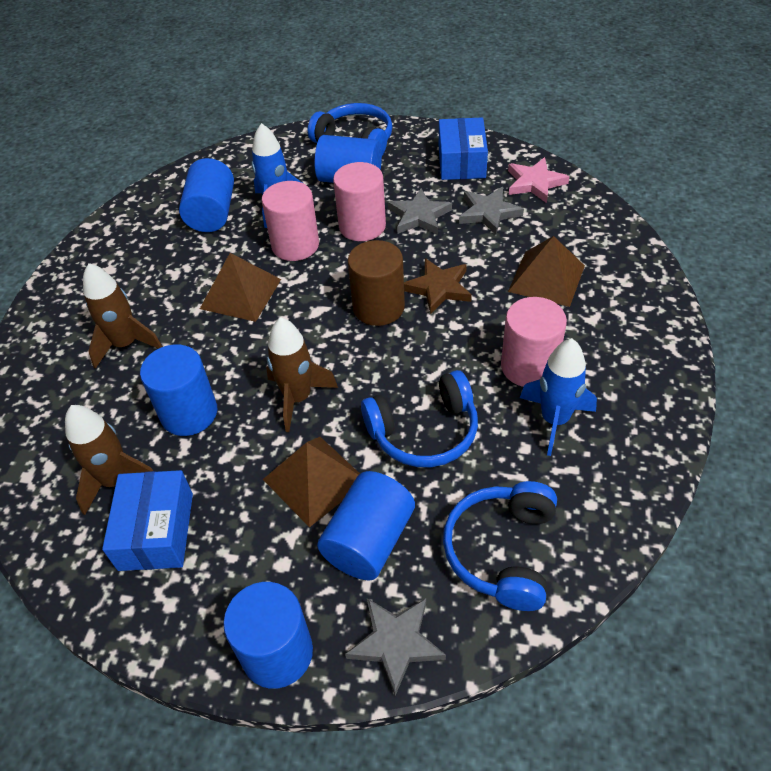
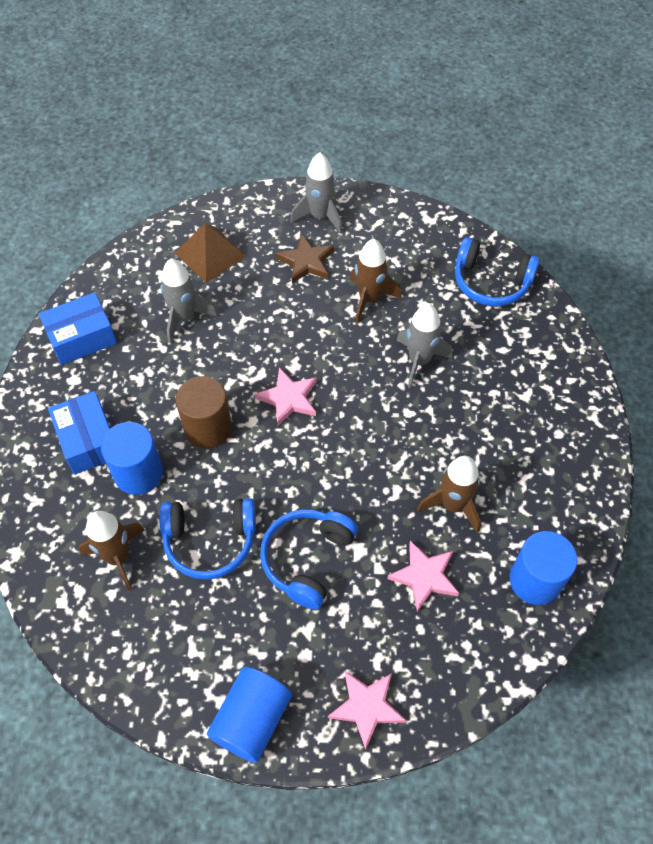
blue cylinder: 5 -> 3
blue rocket: 2 -> 0
brown pyramid: 3 -> 1
grey rocket: 0 -> 3
grey star: 3 -> 0
pink cylinder: 3 -> 0
pink star: 1 -> 3

